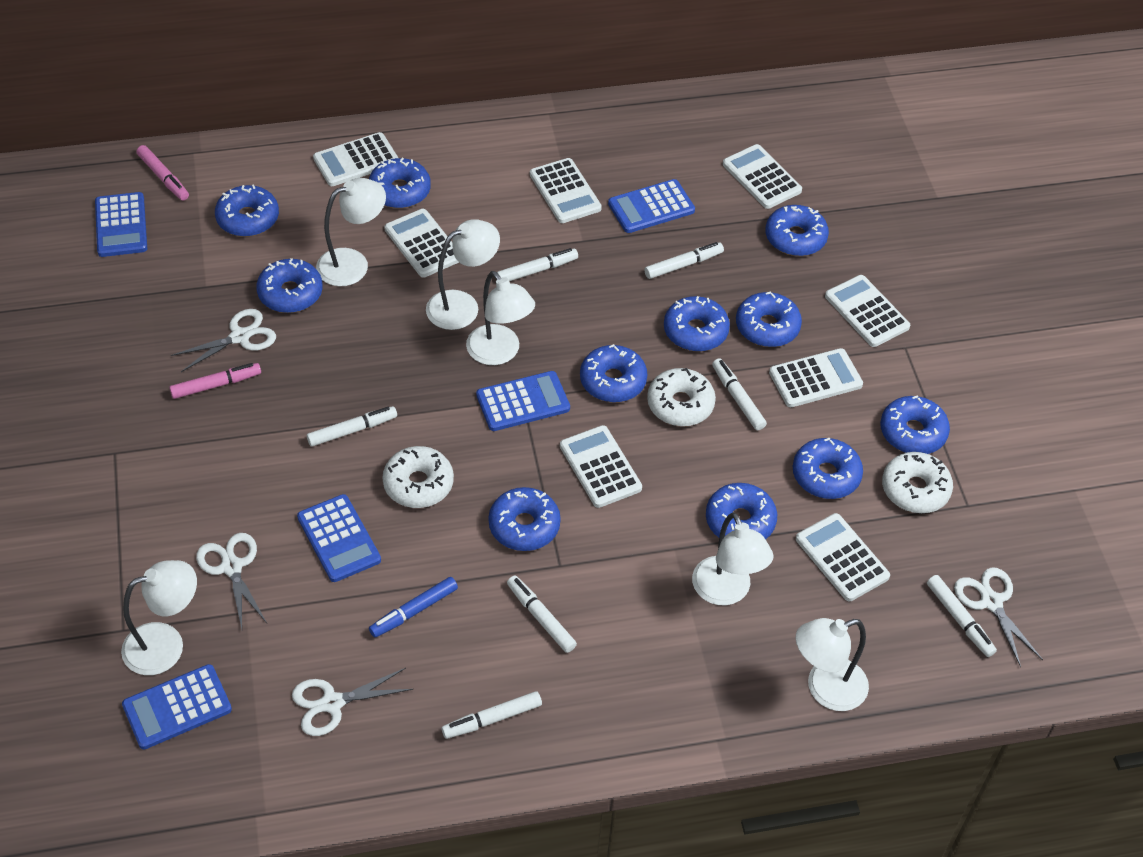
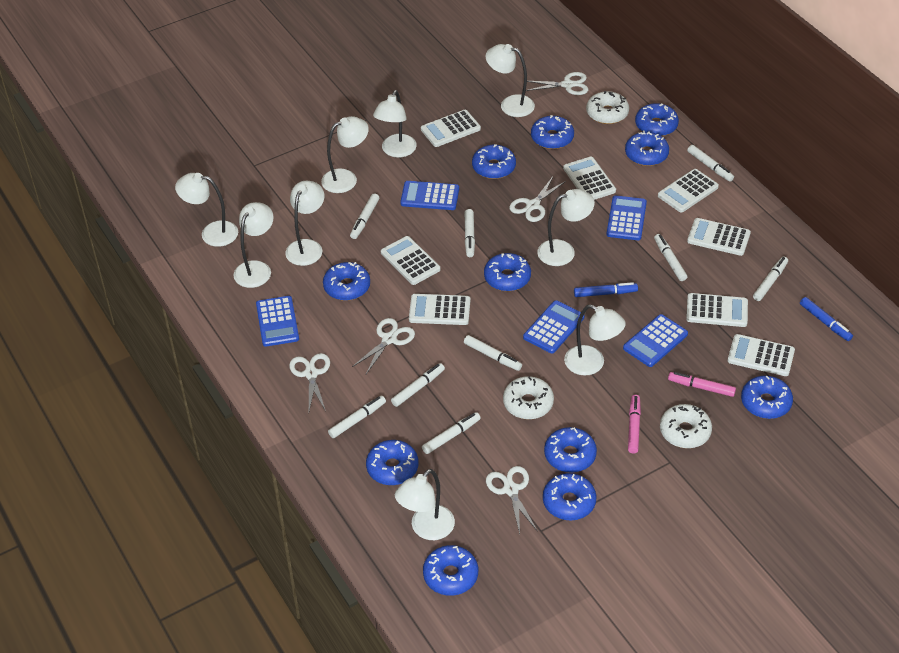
blue marker: 1 -> 2
white lamp: 6 -> 9
white marker: 7 -> 9
white scissors: 4 -> 5

